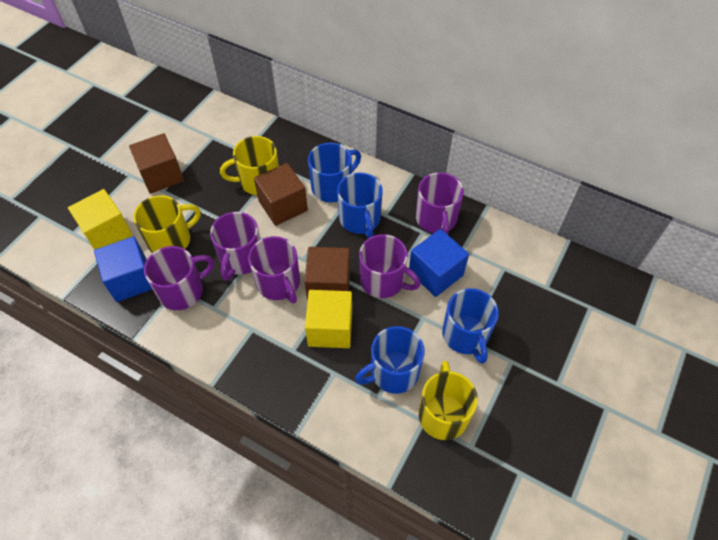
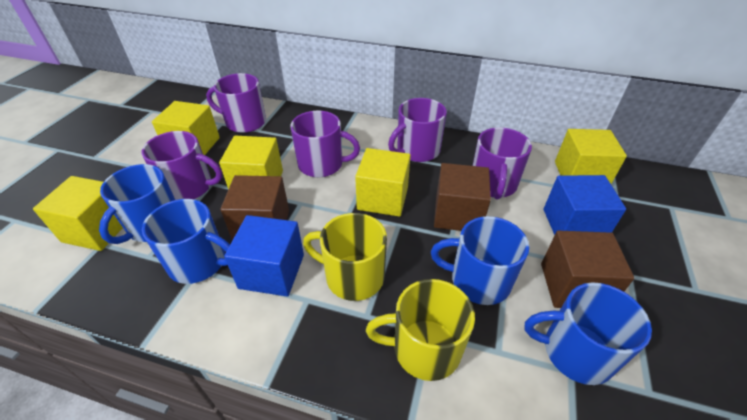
yellow cube: 2 -> 5
yellow mug: 3 -> 2

